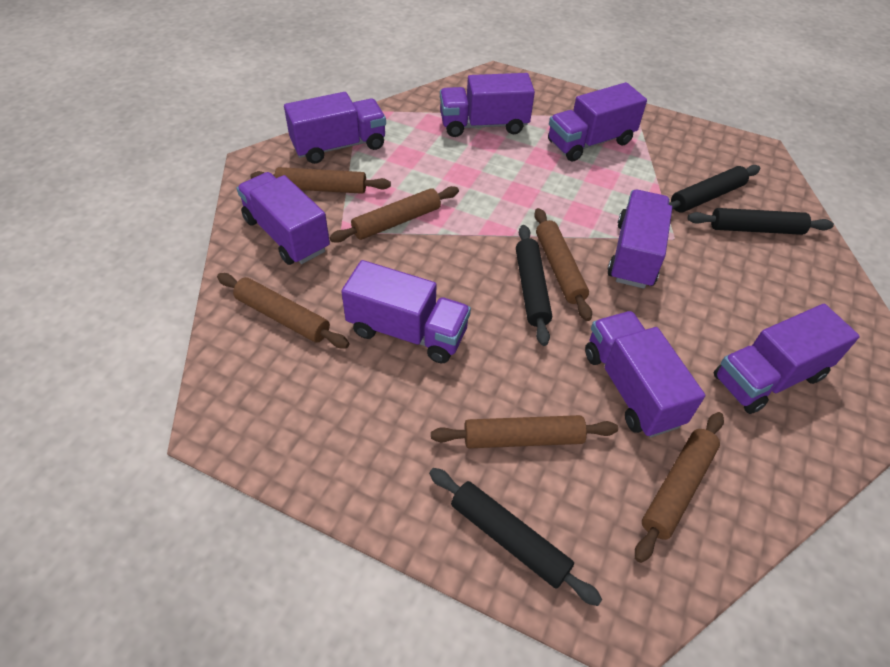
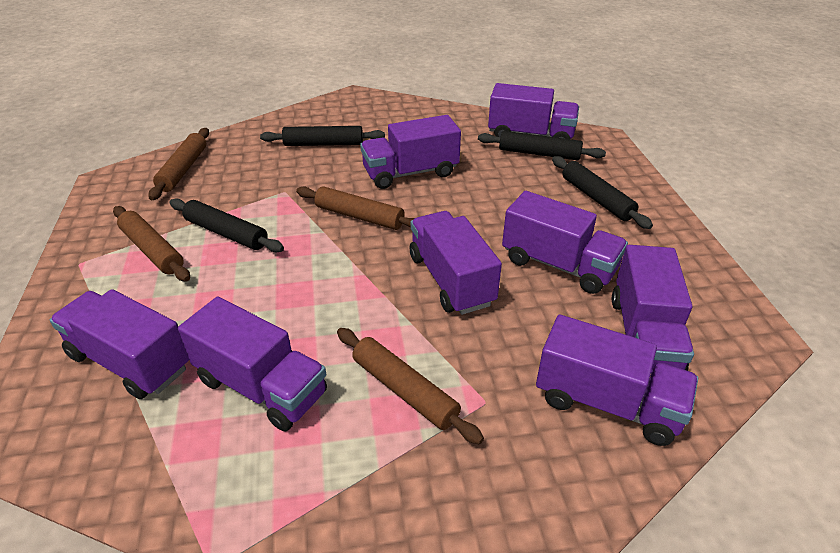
brown rolling pin: 6 -> 4

